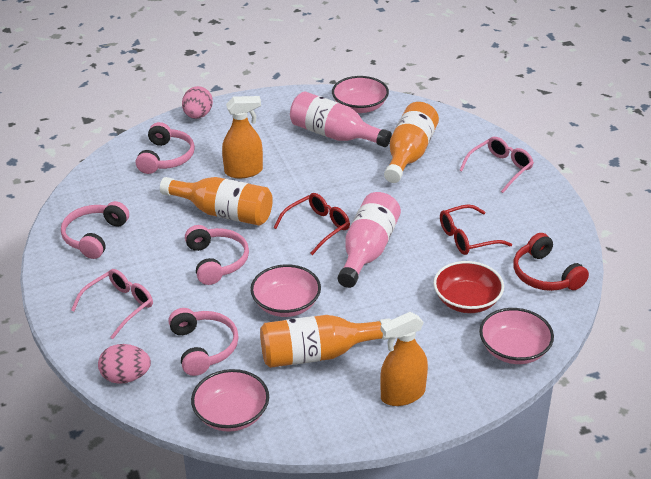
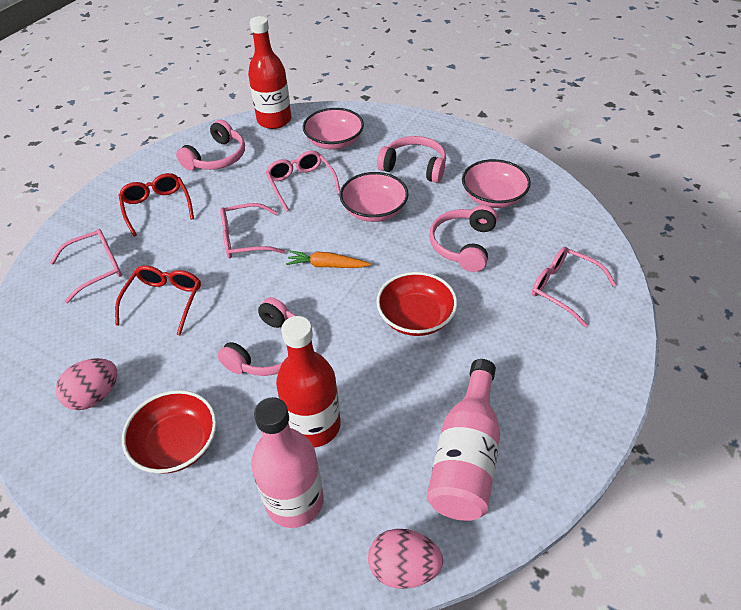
orange bottle: 3 -> 0
orange carrot: 0 -> 1
orange spray bottle: 2 -> 0
pink bowl: 4 -> 3
pink glasses: 2 -> 4
red bottle: 0 -> 2
red bowl: 1 -> 2
red headphones: 1 -> 0

